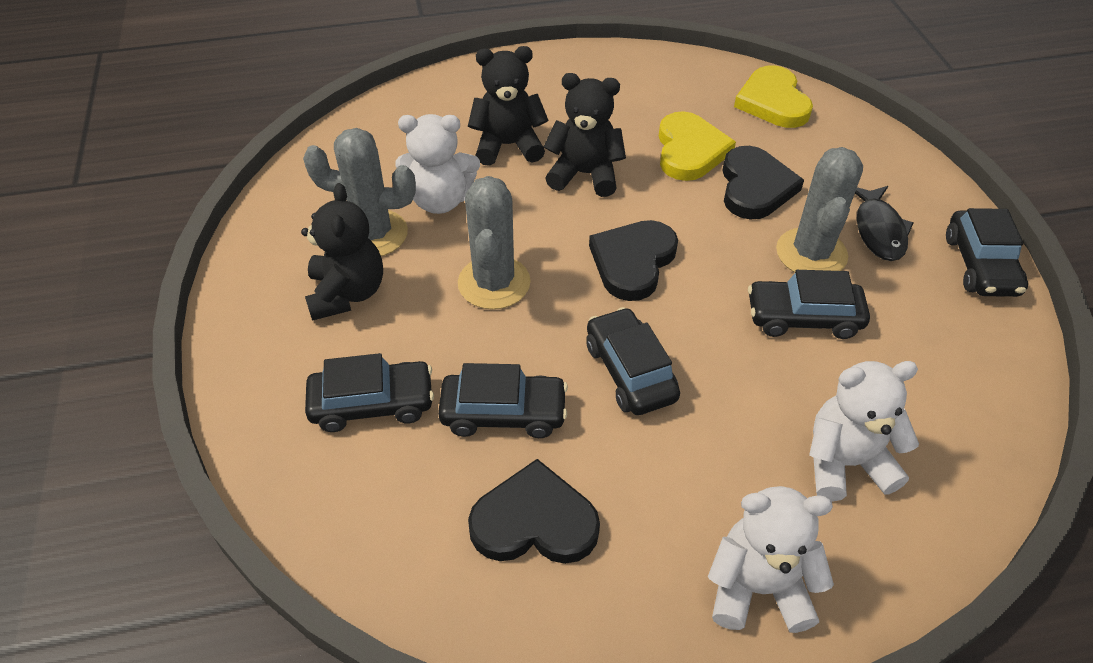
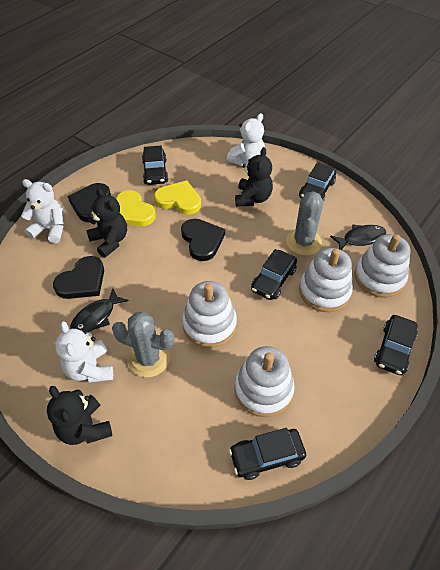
black fish: 1 -> 2
grey cactus: 3 -> 2
white stacking toy: 0 -> 4

